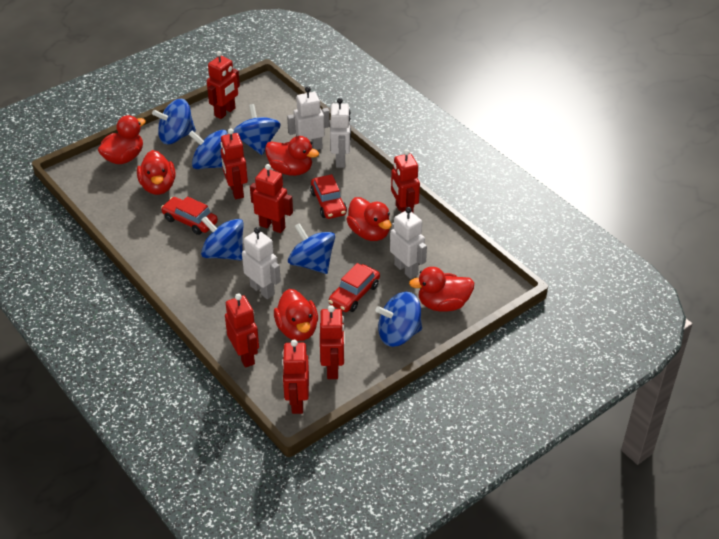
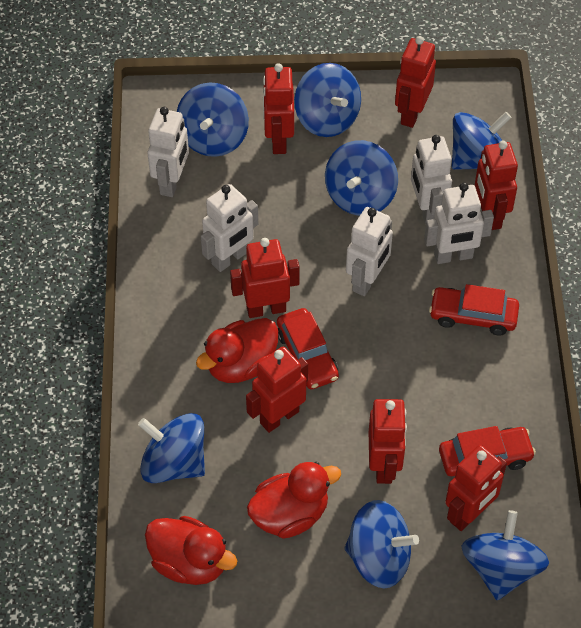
blue spinning top: 6 -> 7
red duck: 6 -> 3
white robot: 4 -> 5

